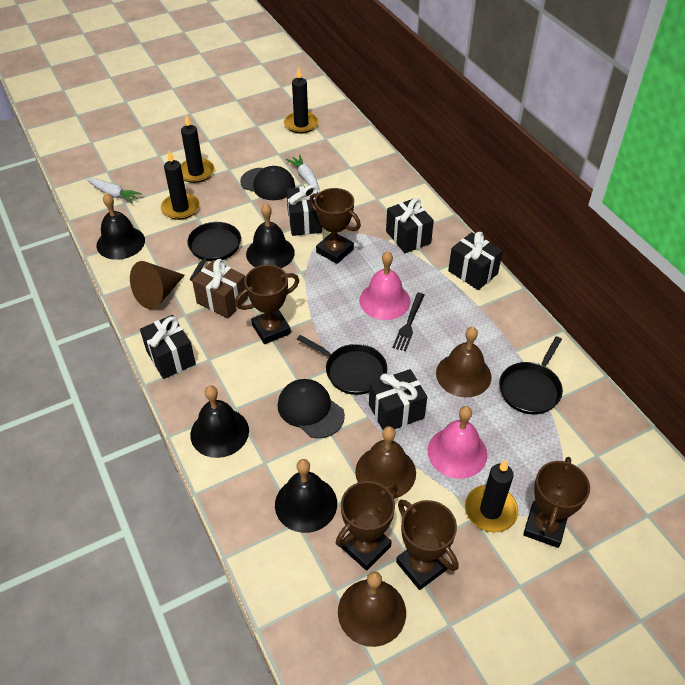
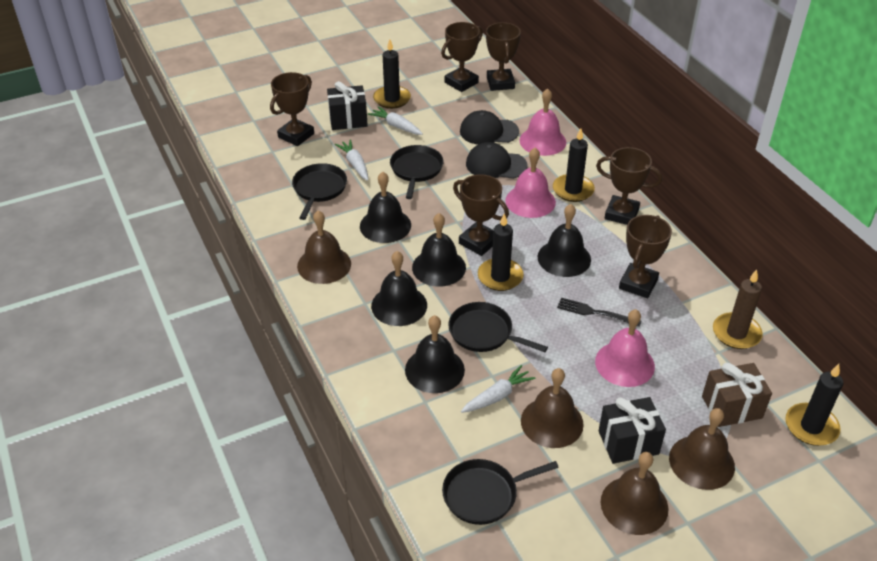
black bell: 4 -> 5
black gift: 5 -> 2
black pan: 3 -> 4
brown bell: 3 -> 4
brown candle: 0 -> 1
brown cone: 1 -> 0
brown trophy: 5 -> 6
pink bell: 2 -> 3
white carrot: 2 -> 3

